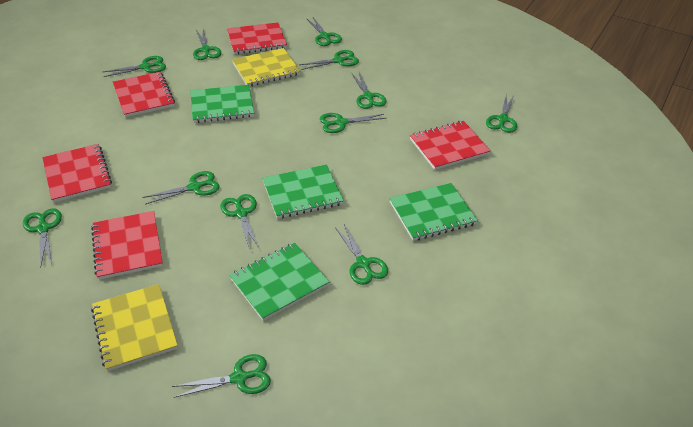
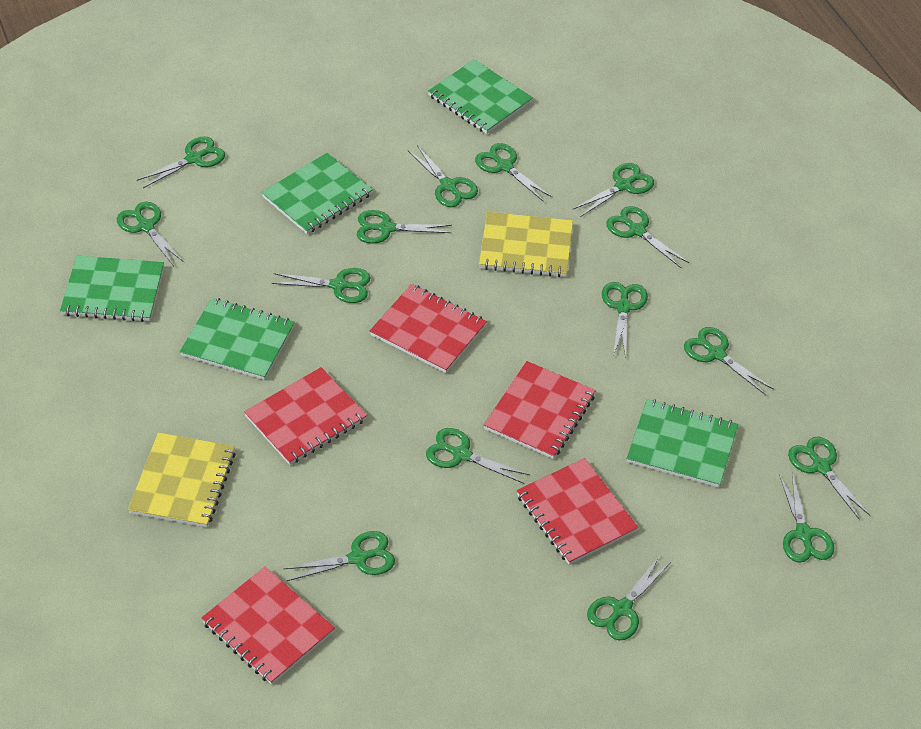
green notebook: 4 -> 5
green scissors: 12 -> 15

